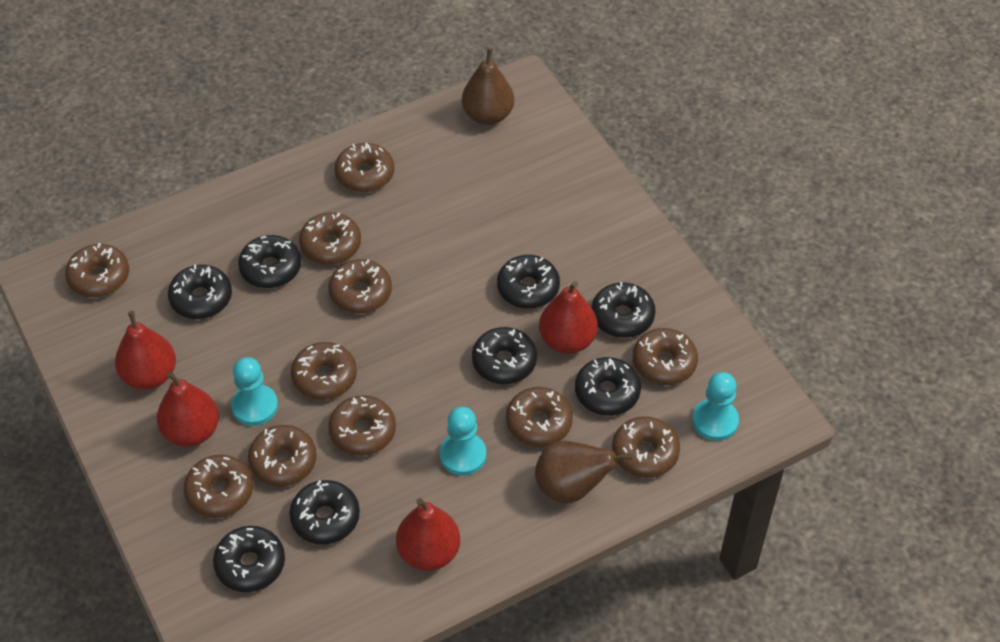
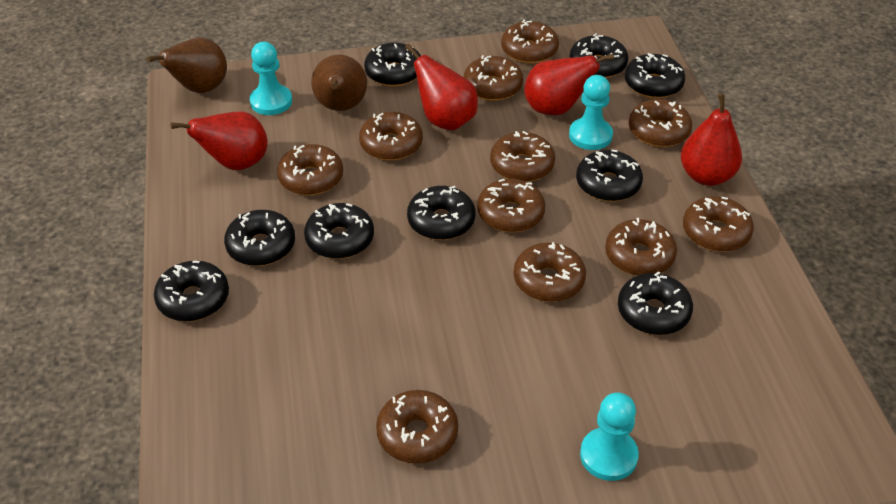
black donut: 8 -> 9

